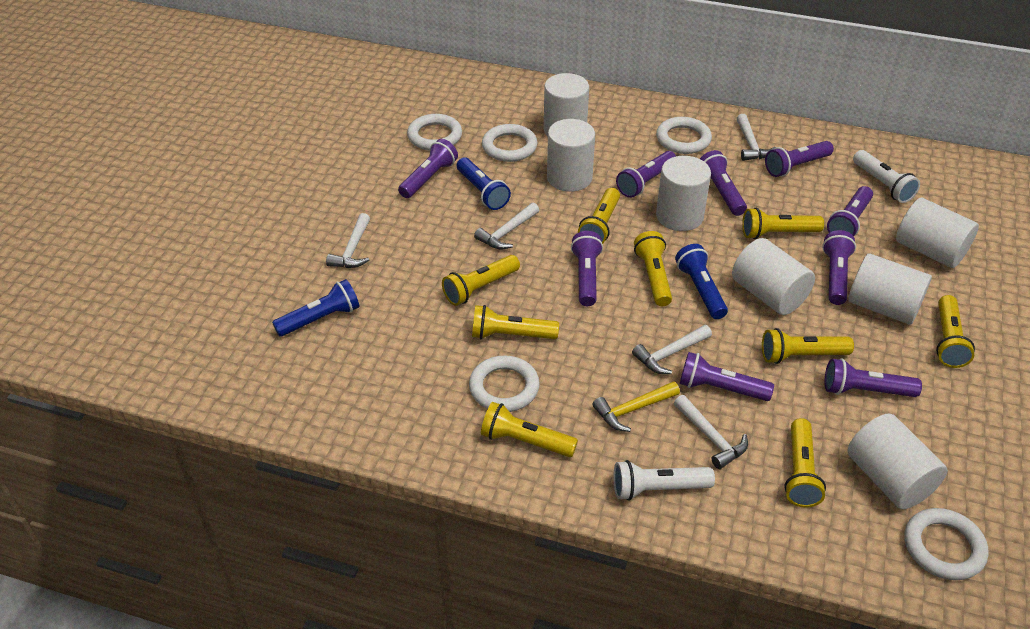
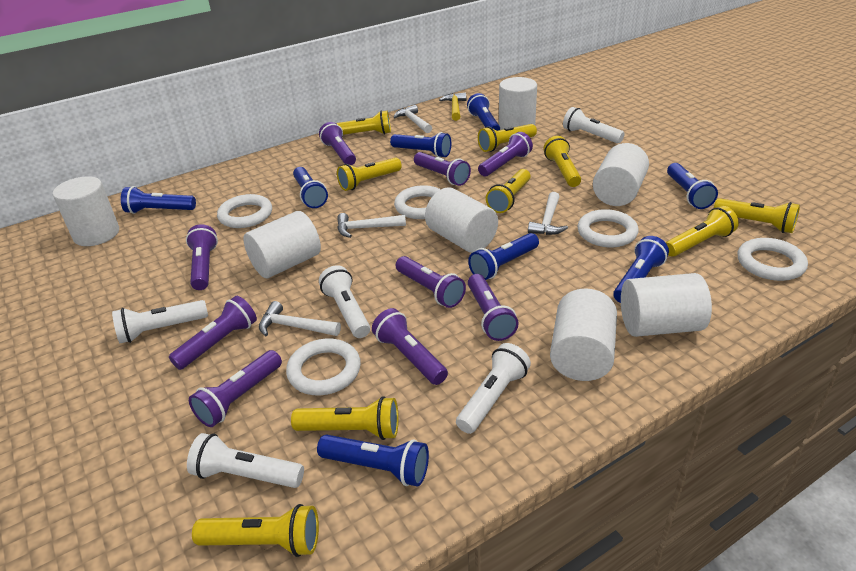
blue flashlight: 3 -> 8
white flashlight: 2 -> 5
white hammer: 5 -> 4

